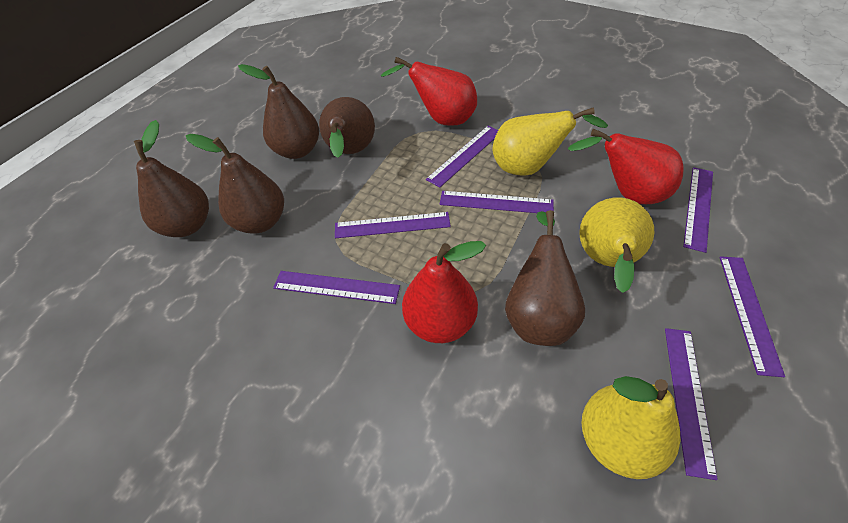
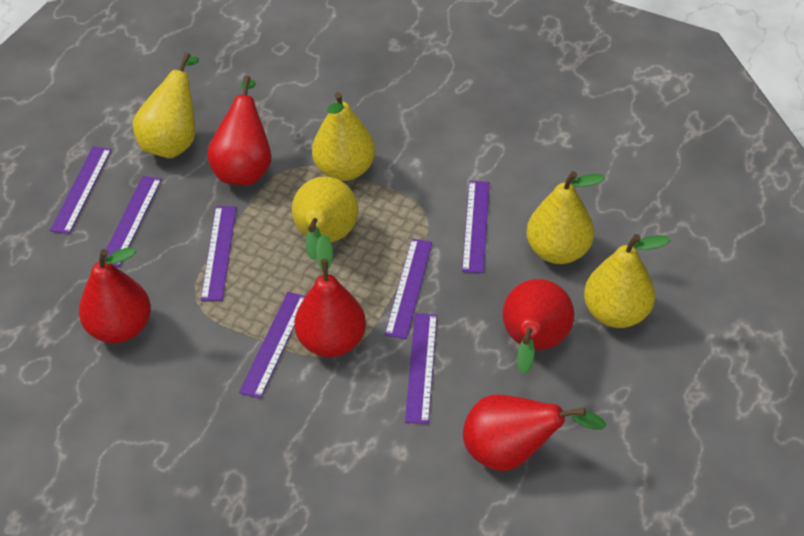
brown pear: 5 -> 0
red pear: 3 -> 5
yellow pear: 3 -> 5

